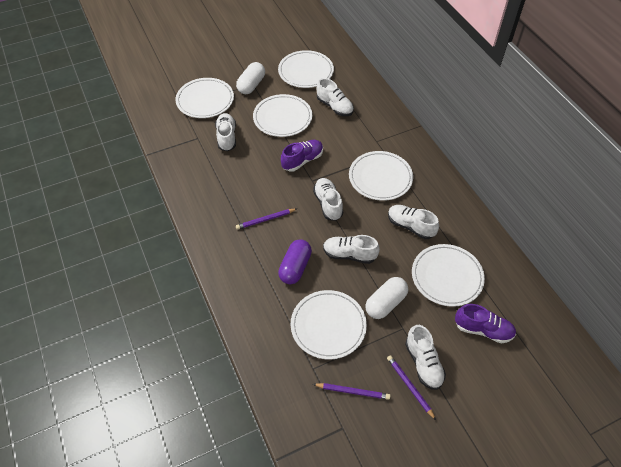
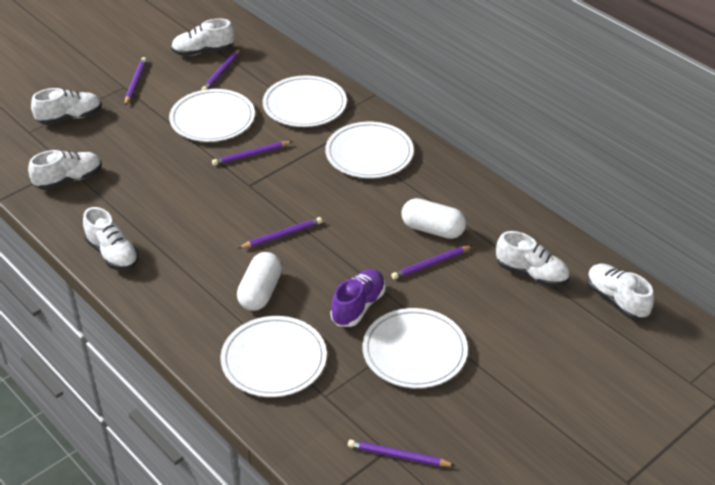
purple capsule: 1 -> 0
purple pencil: 3 -> 6
purple shoe: 2 -> 1
white plate: 6 -> 5

